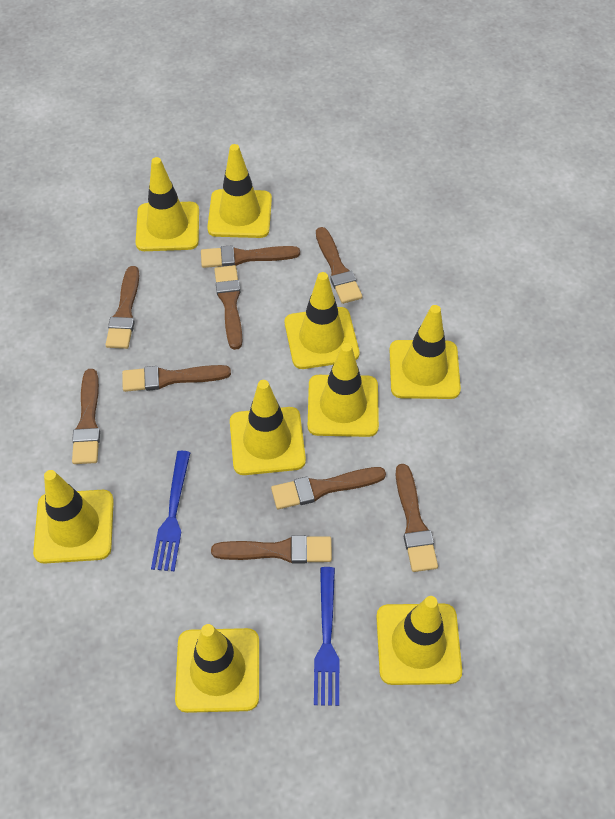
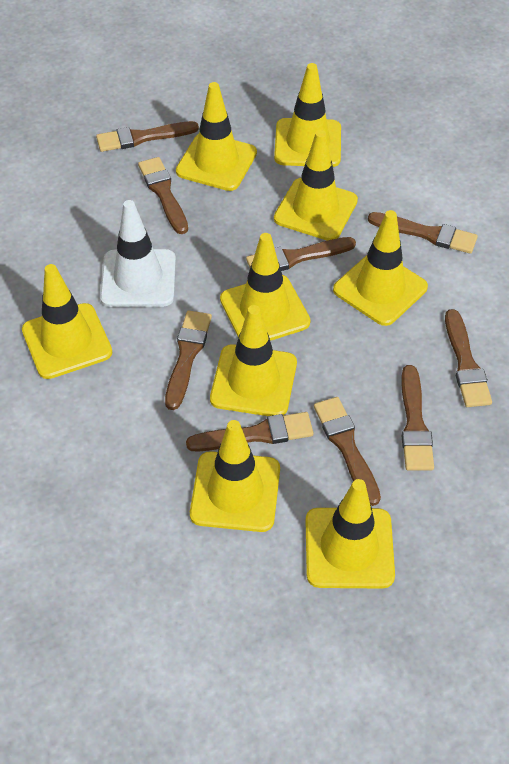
blue fork: 2 -> 0
white traffic cone: 0 -> 1

